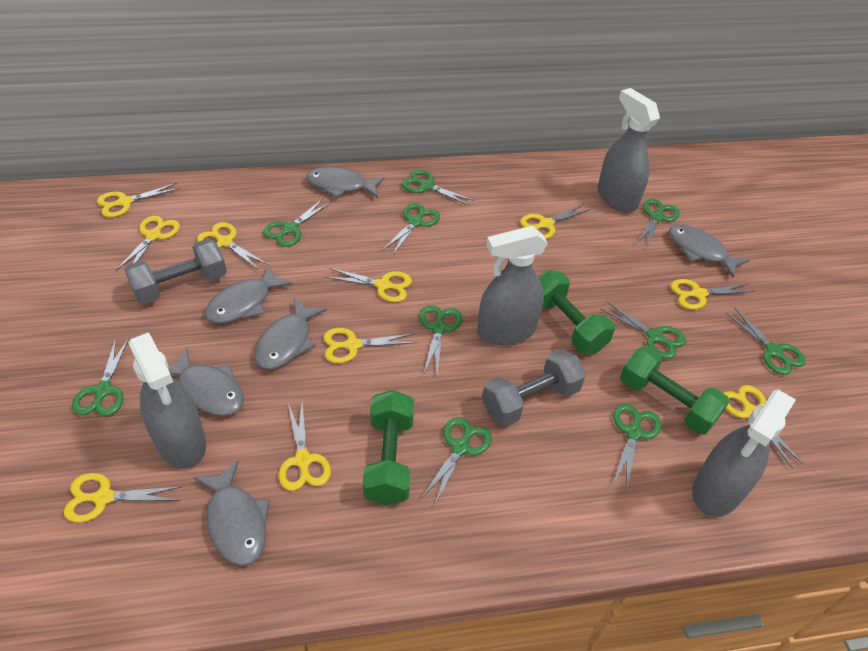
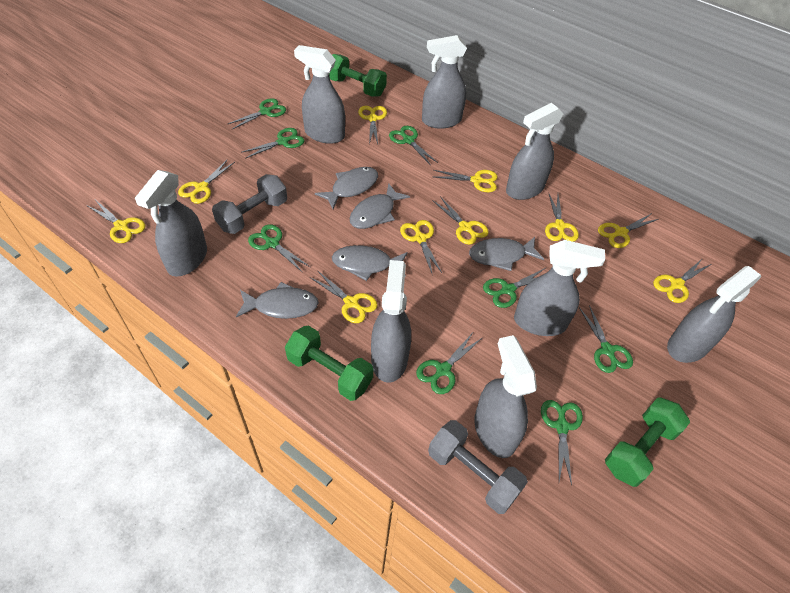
green scissors: 10 -> 8
grey fish: 6 -> 5
grey spray bottle: 4 -> 8

